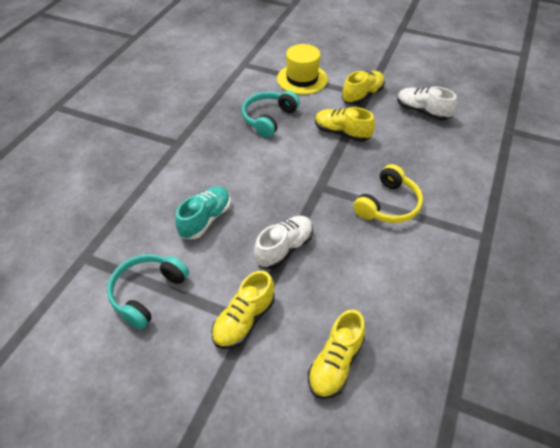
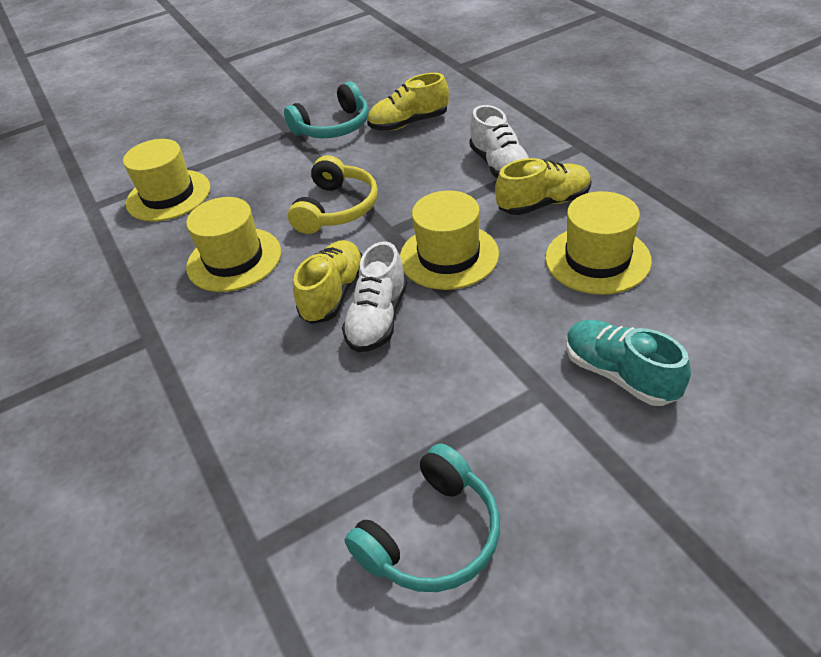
yellow hat: 1 -> 4
yellow shoe: 4 -> 3

